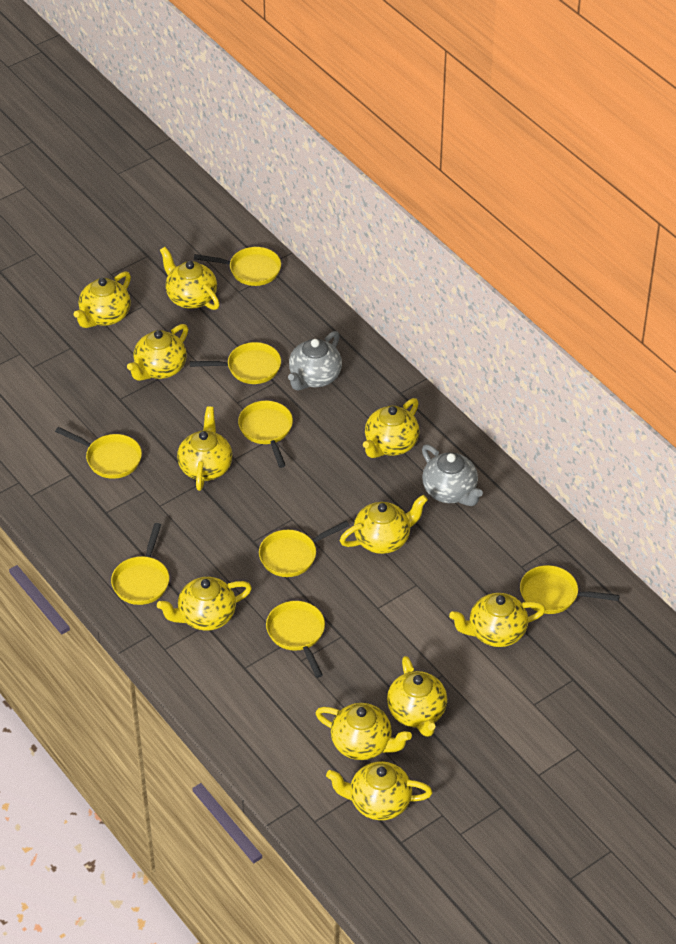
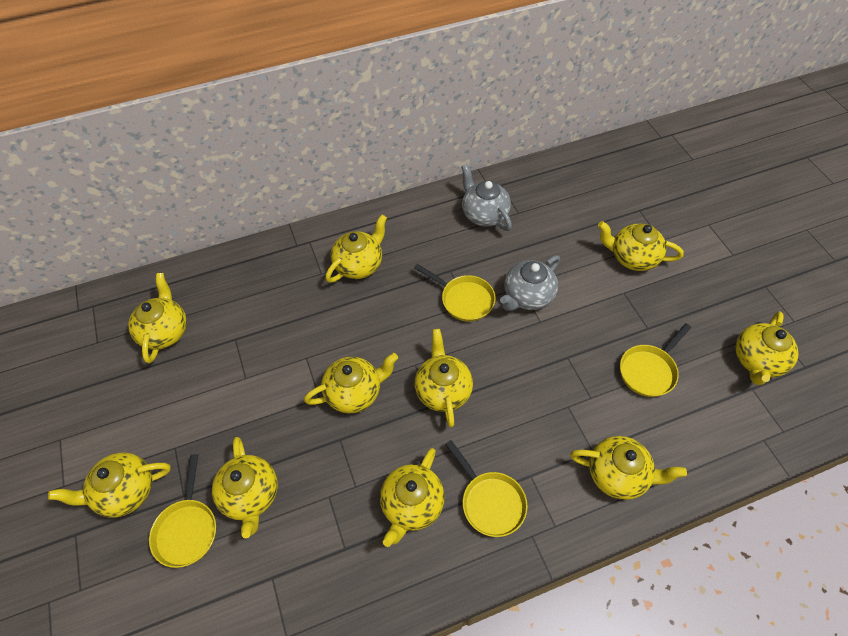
yellow pan: 8 -> 4
yellow teapot: 11 -> 10

